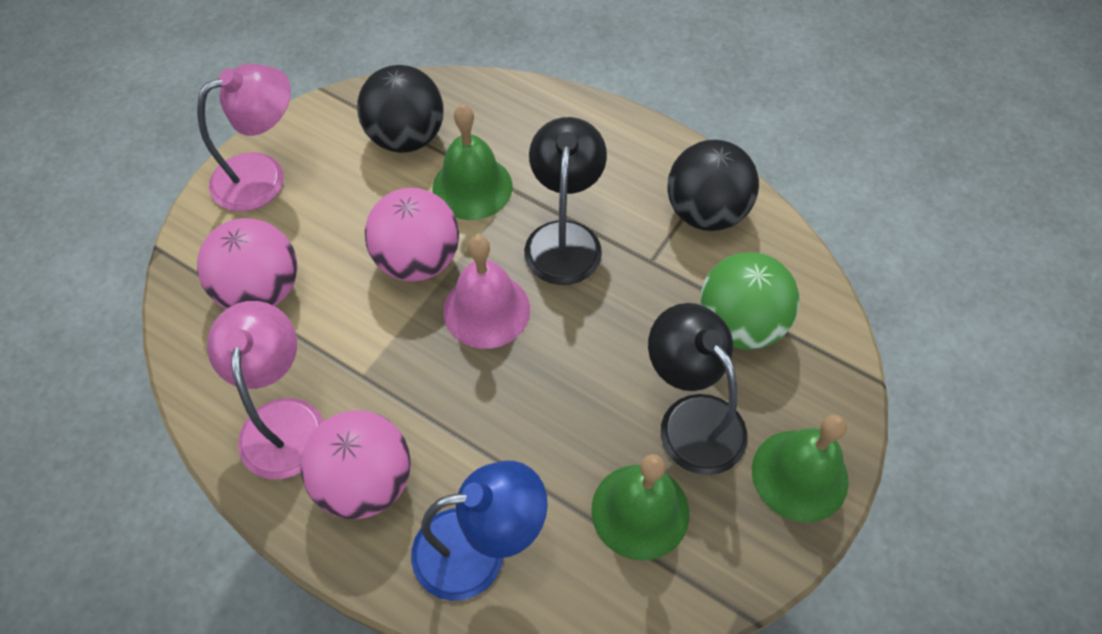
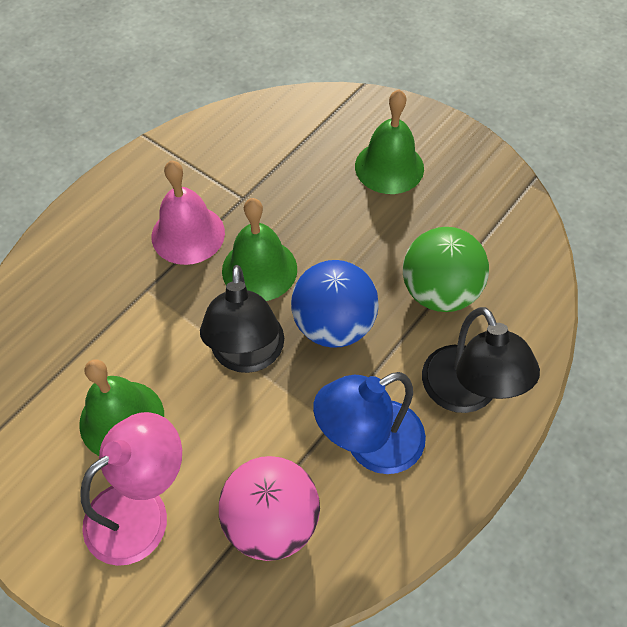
black ball: 2 -> 0
blue ball: 0 -> 1
pink ball: 3 -> 1
pink lamp: 2 -> 1

